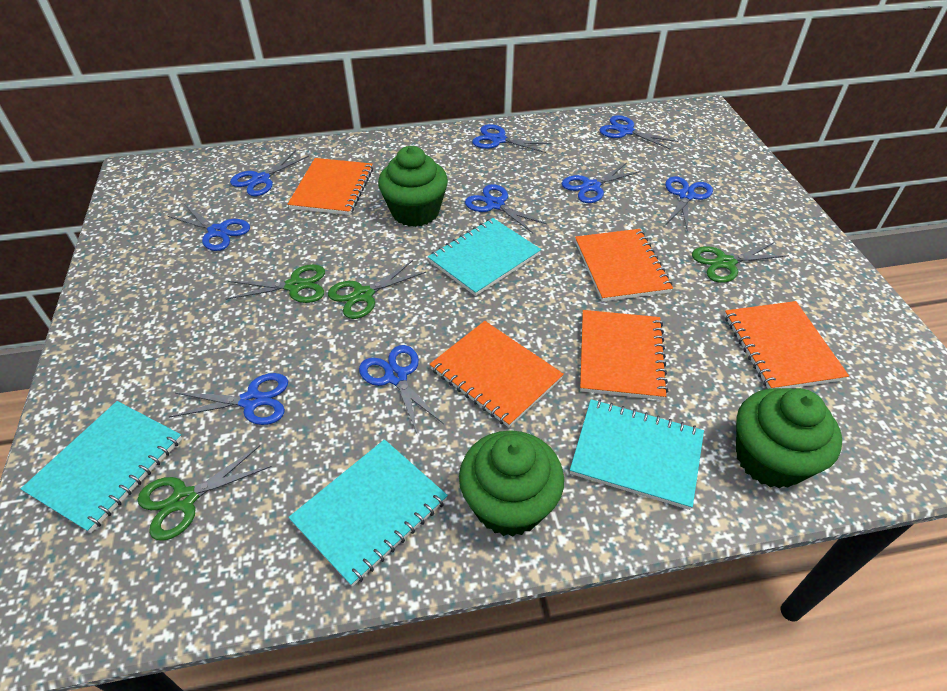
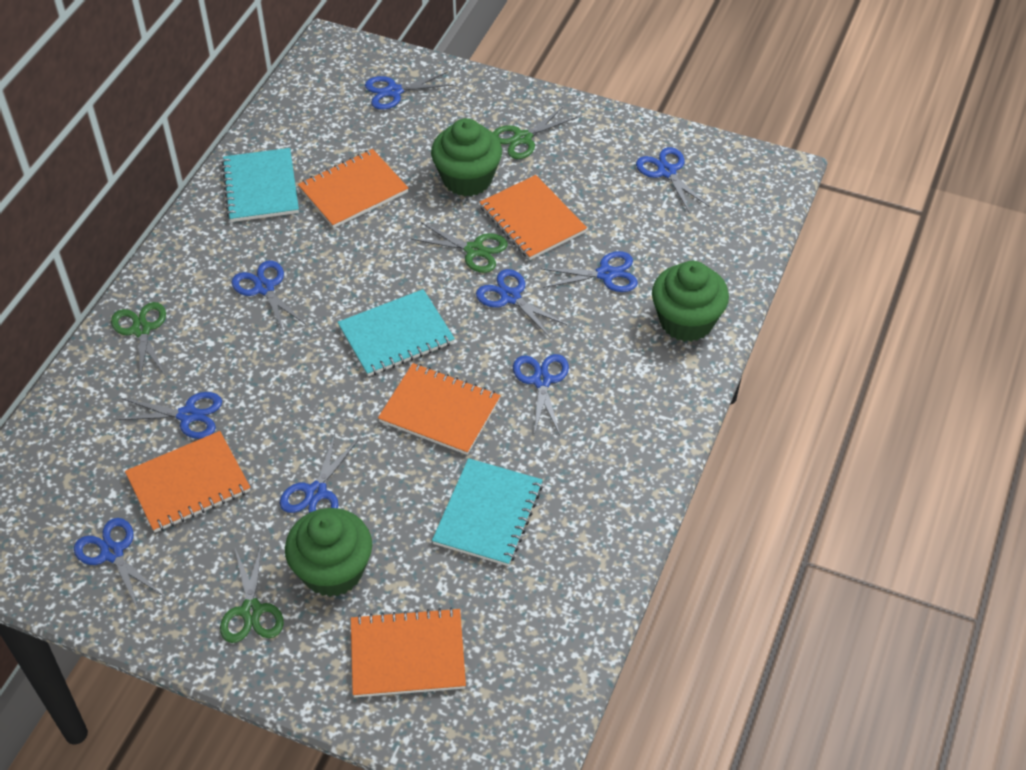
turquoise notebook: 4 -> 3

